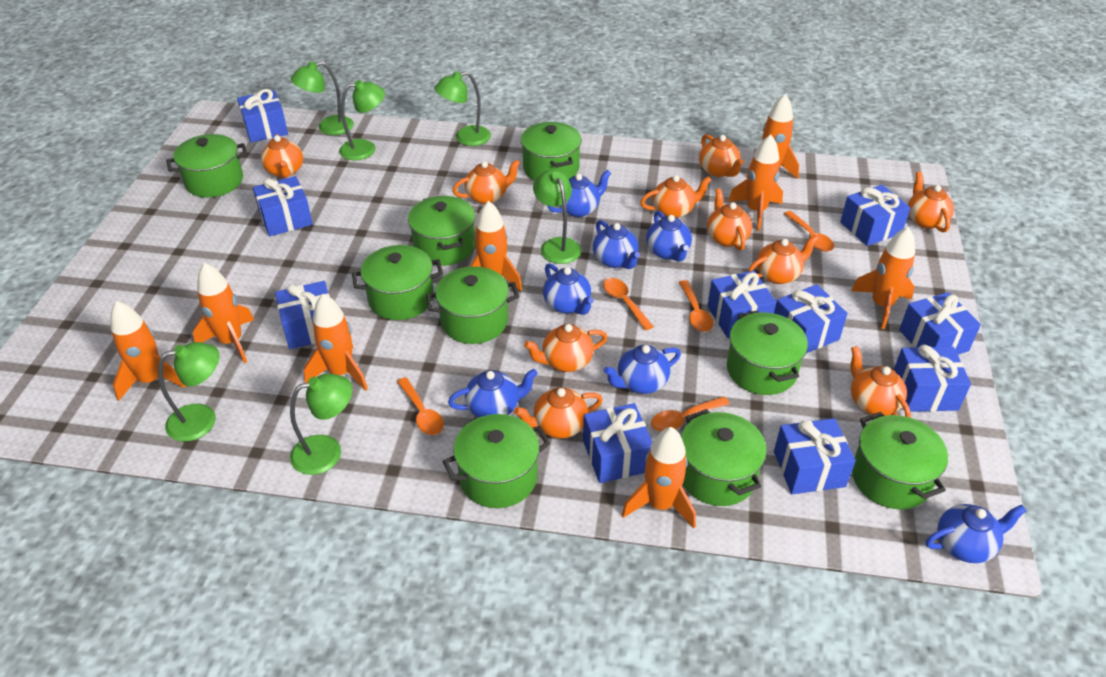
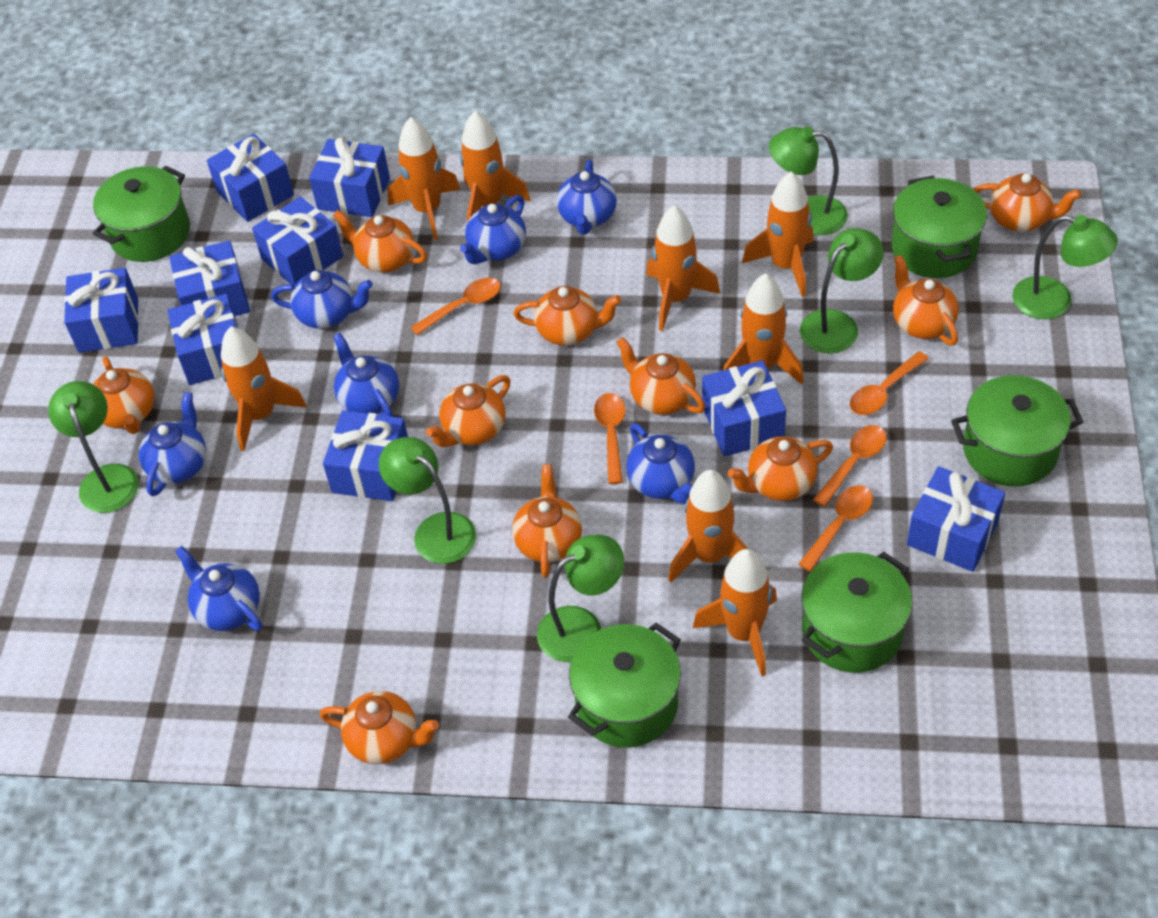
blue gift: 10 -> 9
green pot: 9 -> 5

